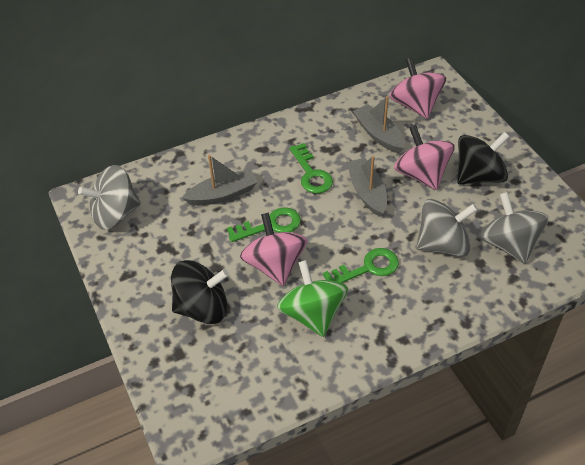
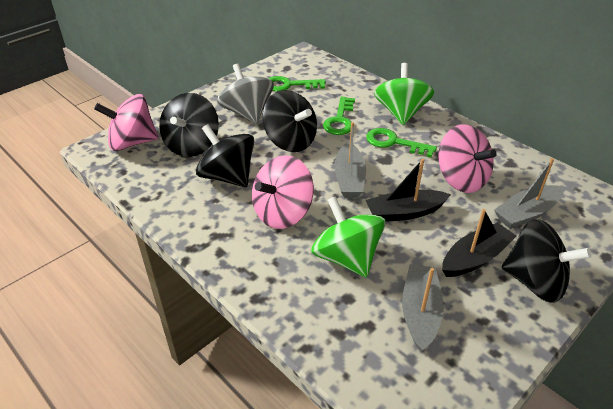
black boat: 0 -> 2
black spinning top: 2 -> 4
green spinning top: 1 -> 2
grey spinning top: 3 -> 1

